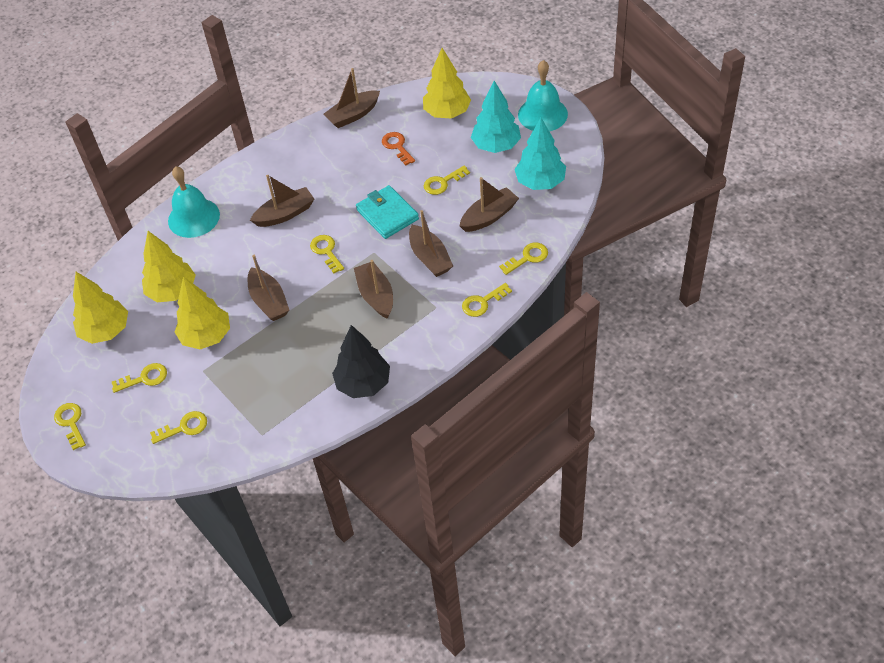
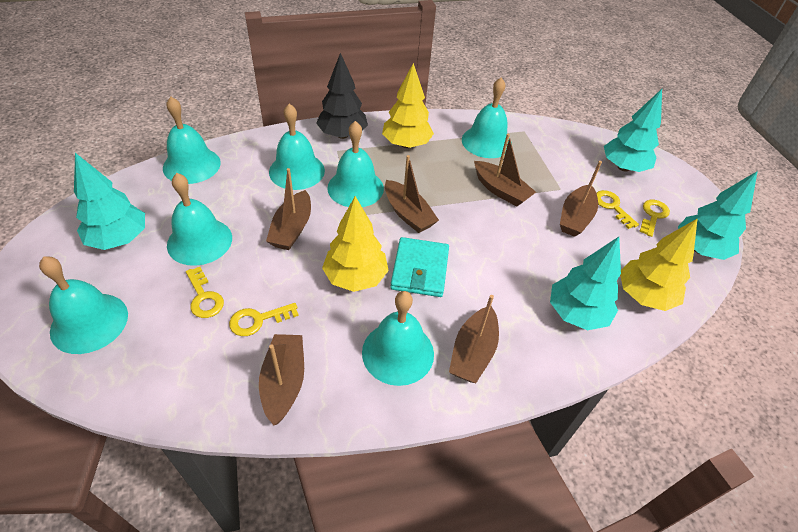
orange key: 1 -> 0
turquoise bell: 2 -> 7
turquoise tree: 2 -> 4
yellow key: 7 -> 4
yellow tree: 4 -> 3

